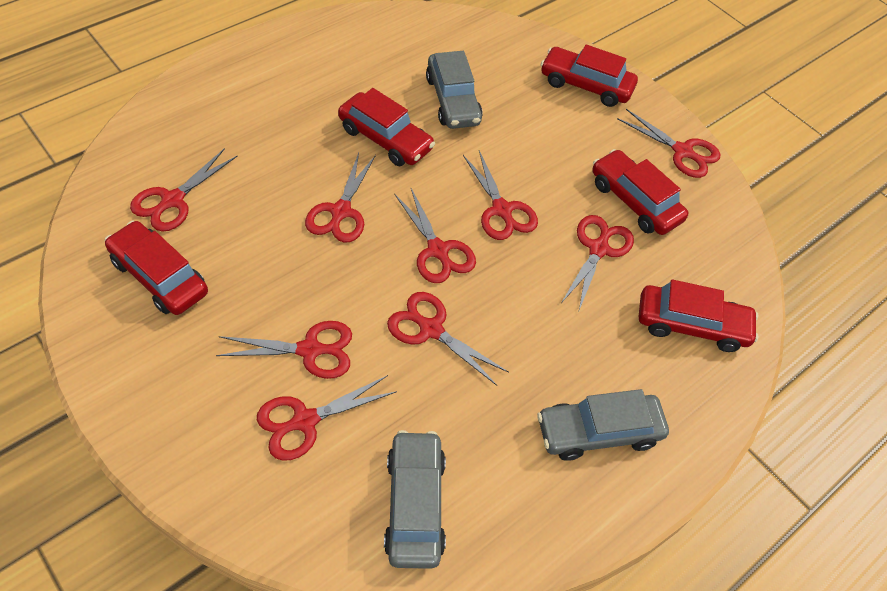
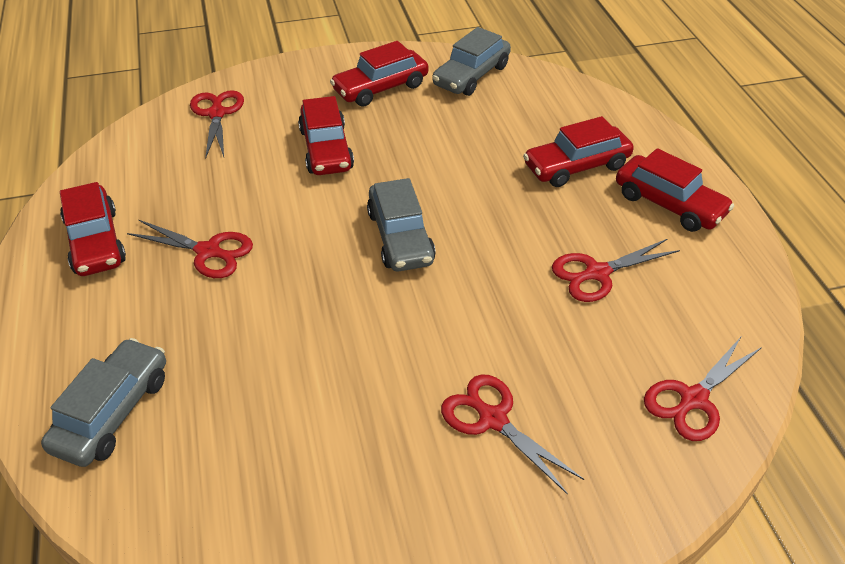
red scissors: 9 -> 5

